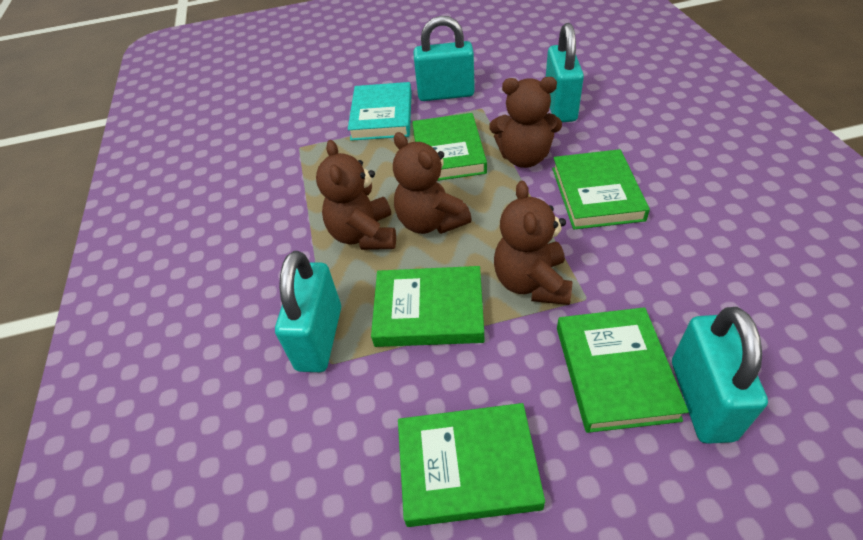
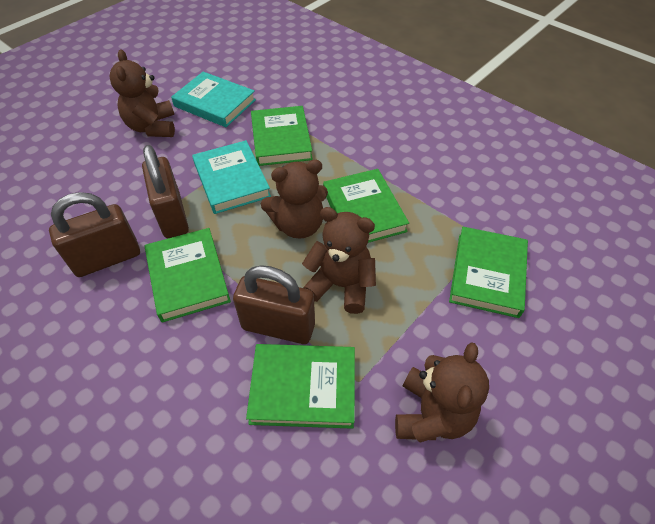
brown padlock: 0 -> 3
turquoise book: 1 -> 2
turquoise padlock: 4 -> 0

